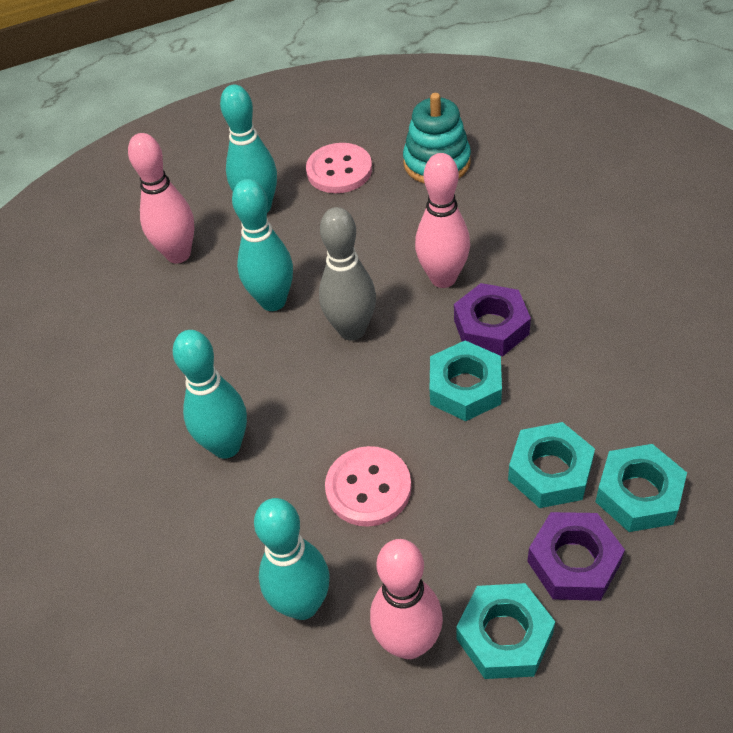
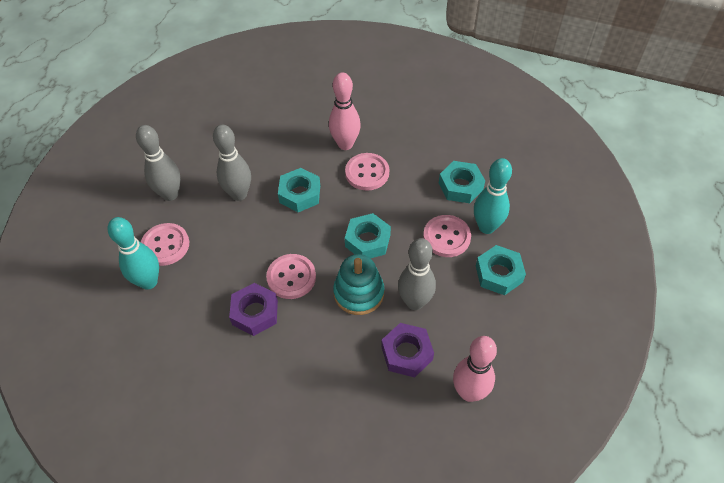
grey bowling pin: 1 -> 3
pink bowling pin: 3 -> 2
pink button: 2 -> 4
turquoise bowling pin: 4 -> 2

